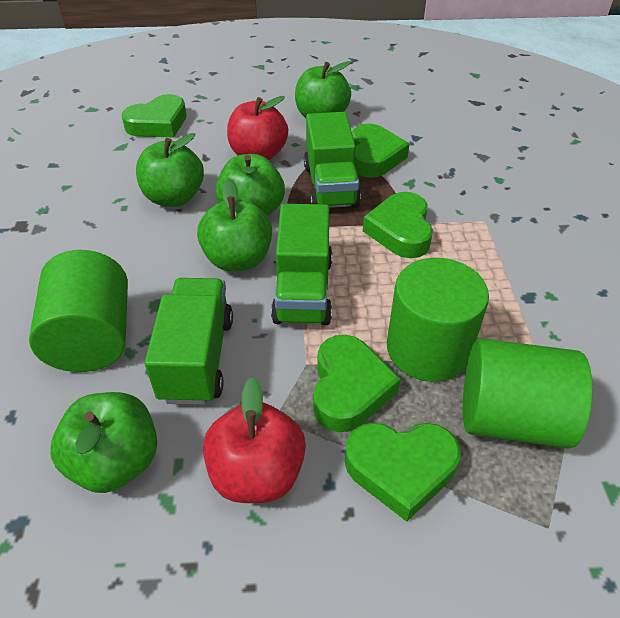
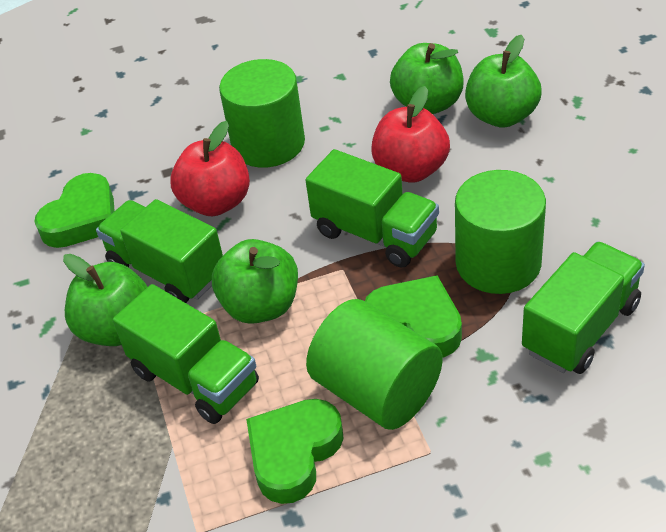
green apple: 5 -> 4
green heart: 5 -> 3
green truck: 3 -> 4

